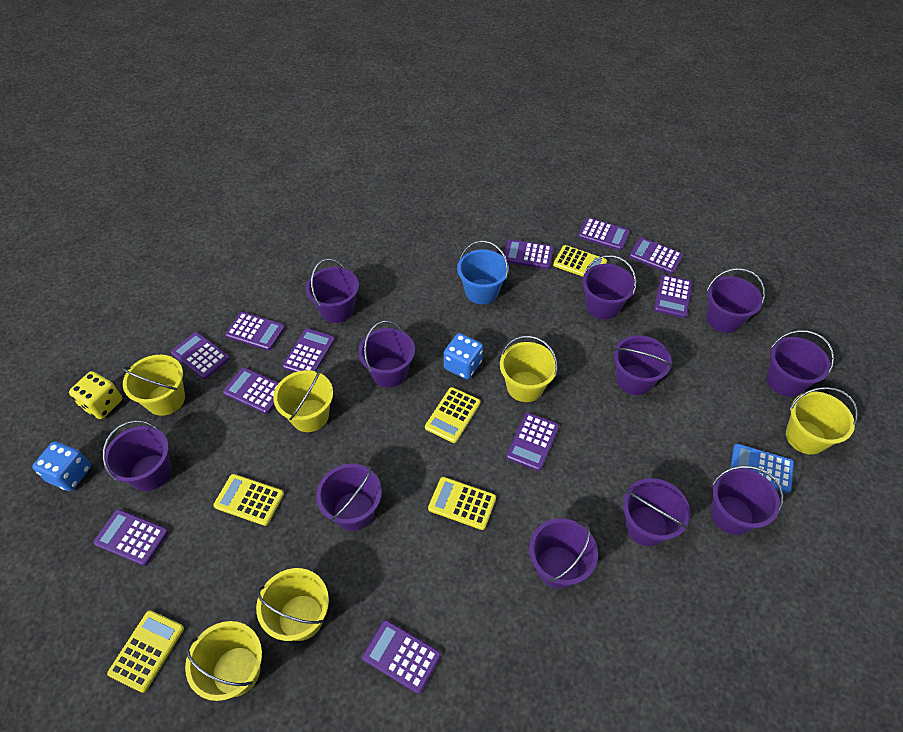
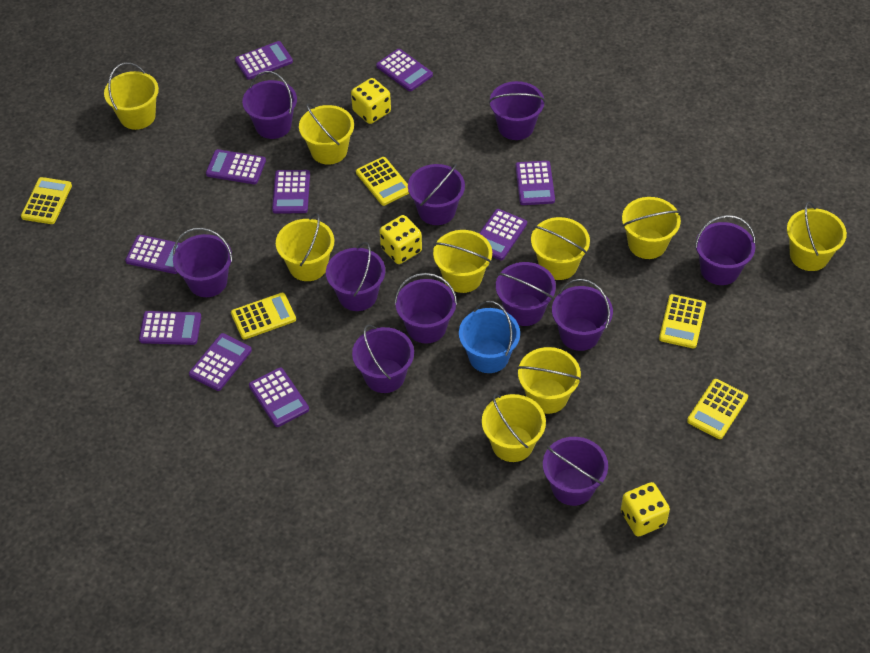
blue calculator: 1 -> 0
blue dice: 2 -> 0
purple calculator: 11 -> 10
yellow bucket: 6 -> 9
yellow dice: 1 -> 3

